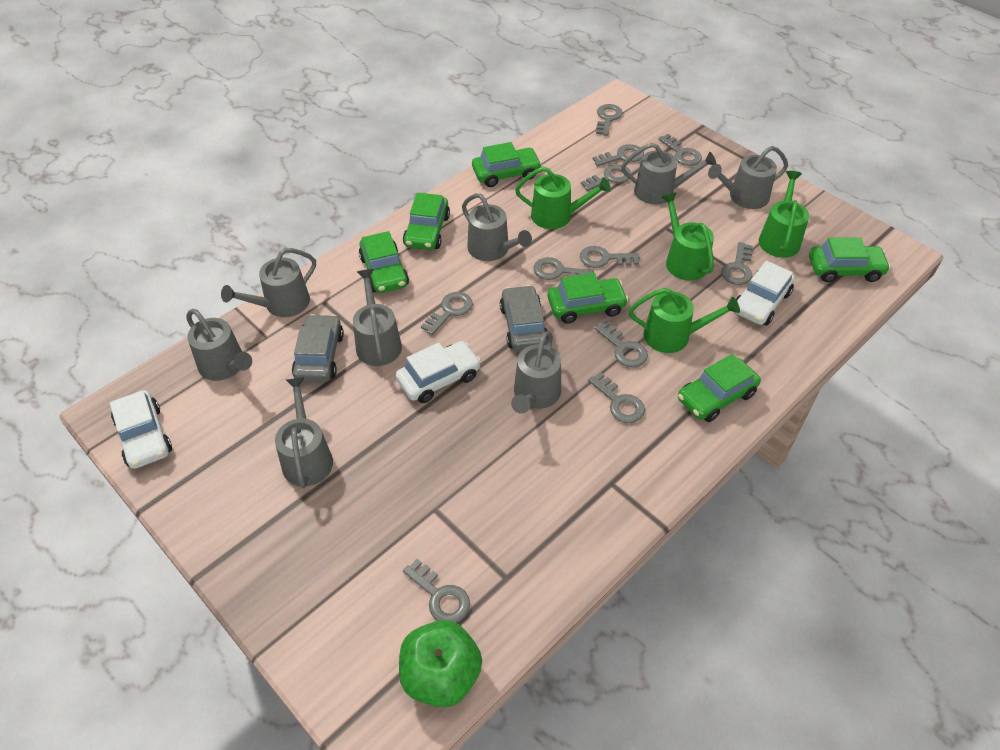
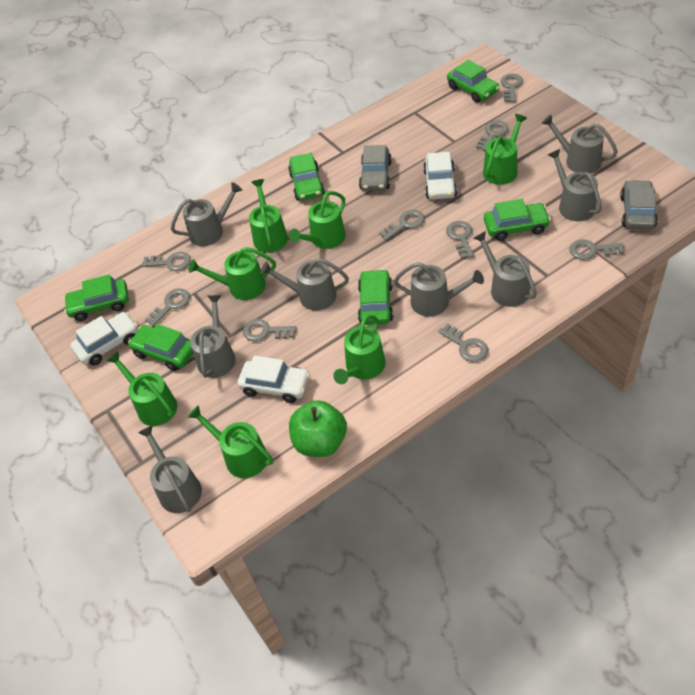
green watering can: 4 -> 7
grey key: 11 -> 9

